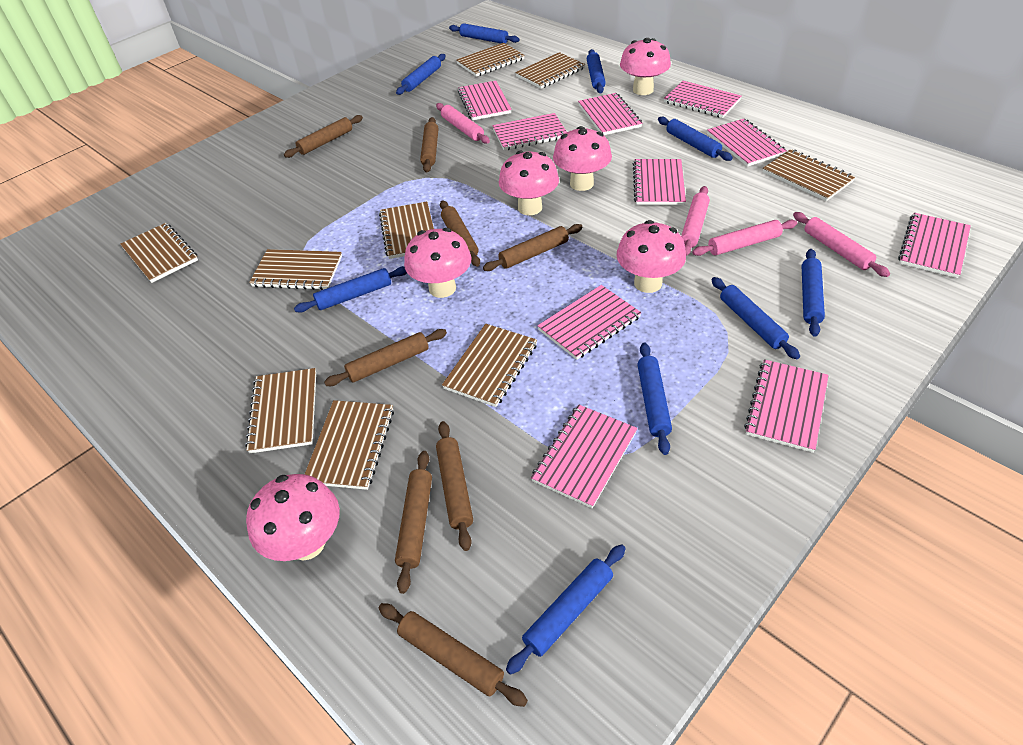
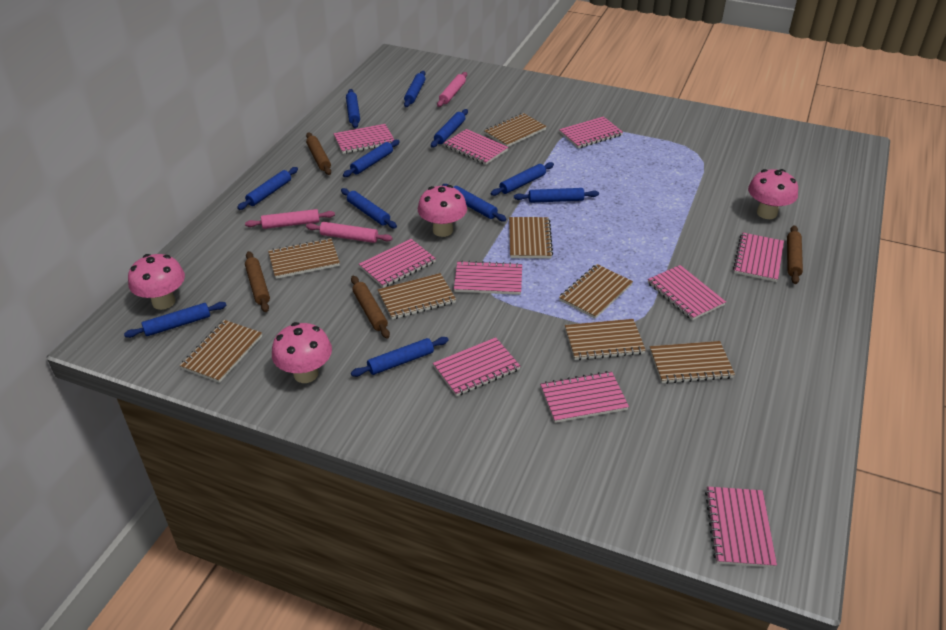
blue rolling pin: 9 -> 11
brown notebook: 9 -> 8
brown rolling pin: 8 -> 4
pink mushroom: 6 -> 4
pink rolling pin: 4 -> 3

